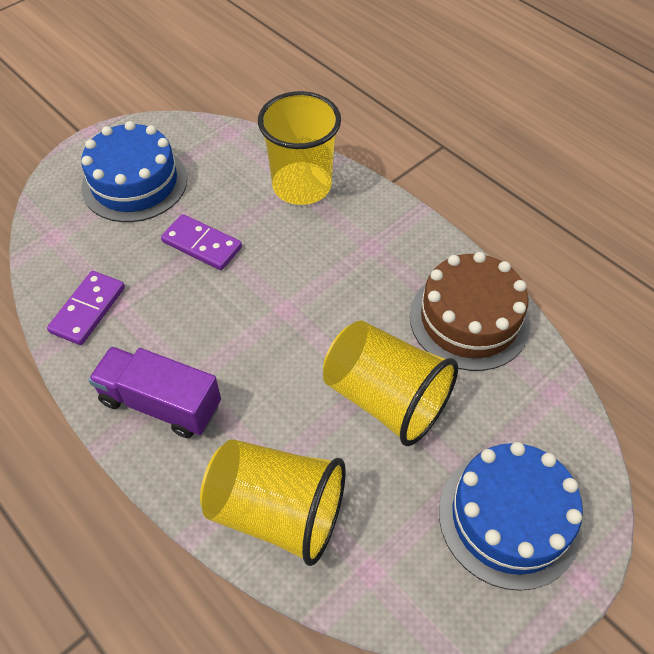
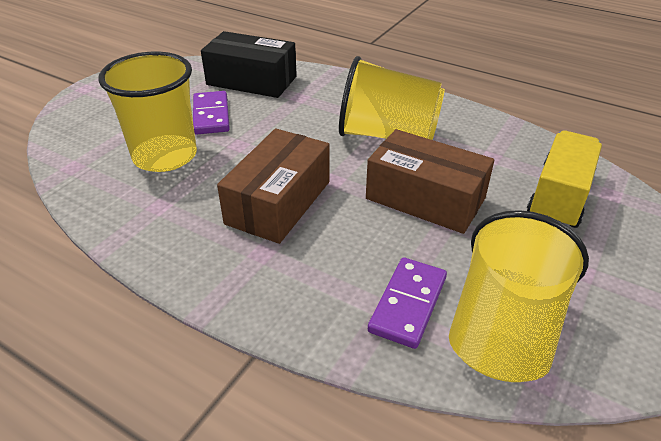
black box: 0 -> 1
blue cake: 2 -> 0
brown box: 0 -> 2
brown cake: 1 -> 0
purple truck: 1 -> 0
yellow truck: 0 -> 1

